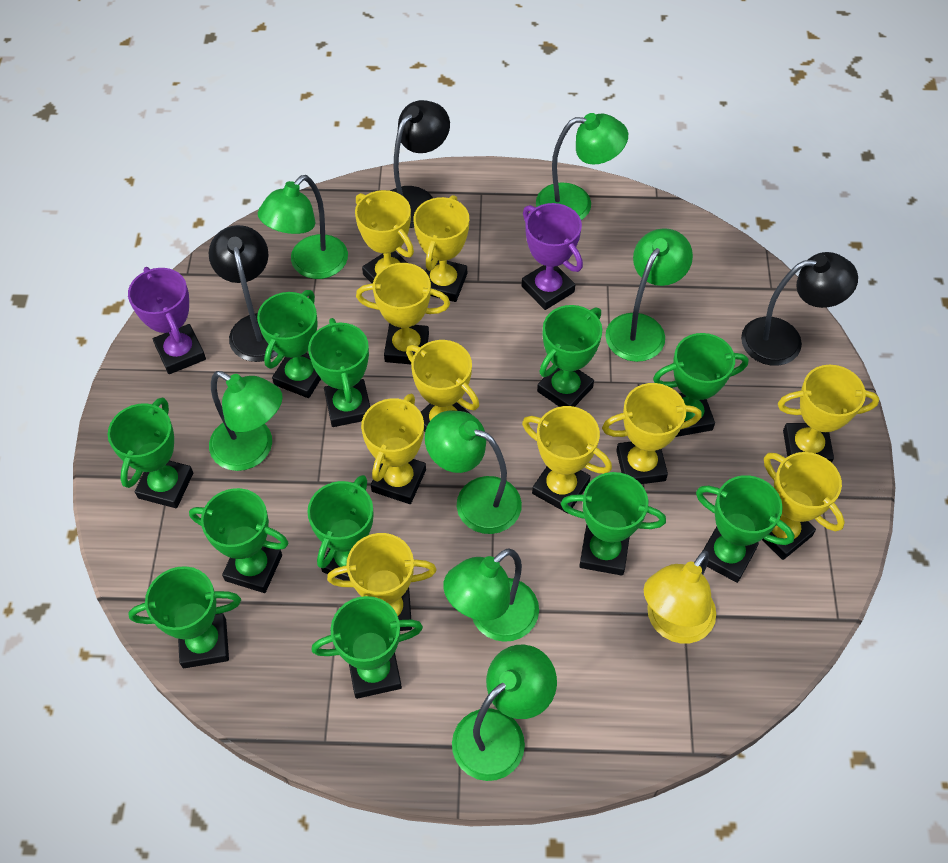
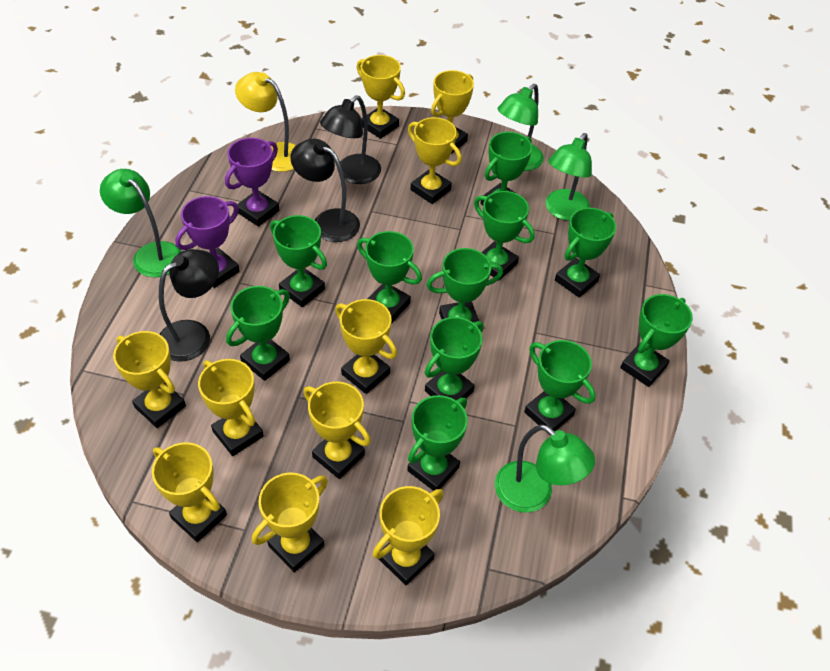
green lamp: 7 -> 4

